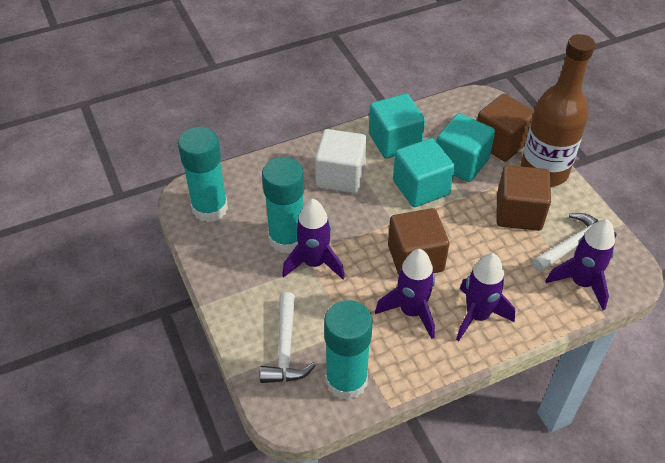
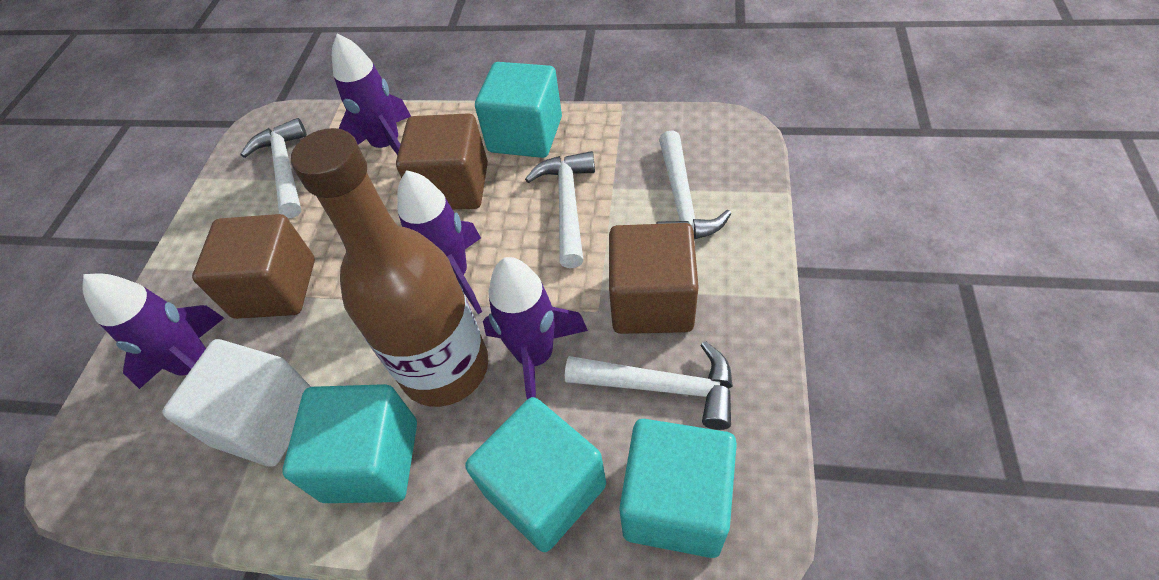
turquoise cube: 3 -> 4
turquoise glue stick: 3 -> 0
white hammer: 2 -> 4

